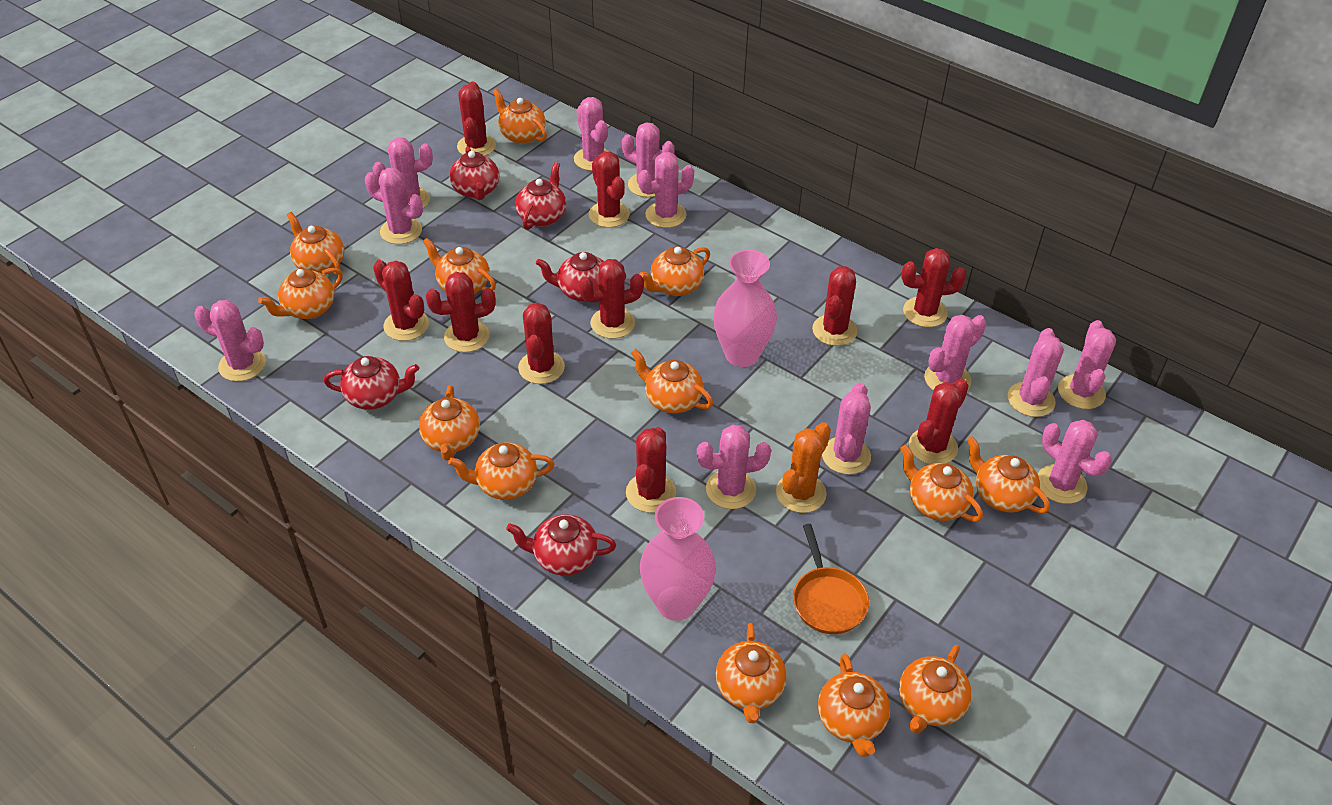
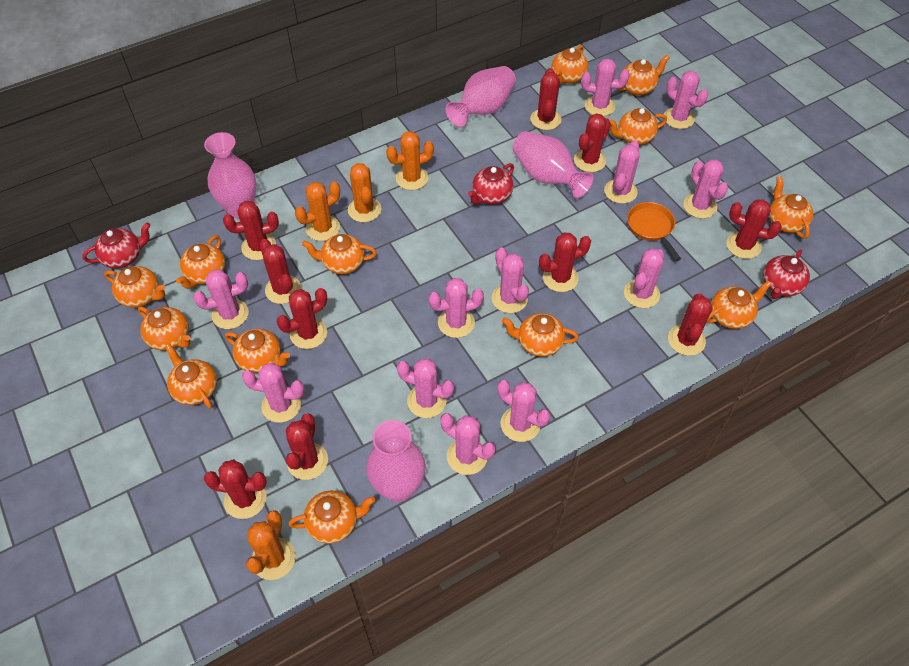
orange cactus: 1 -> 4
pink vase: 2 -> 4
red teapot: 5 -> 3

